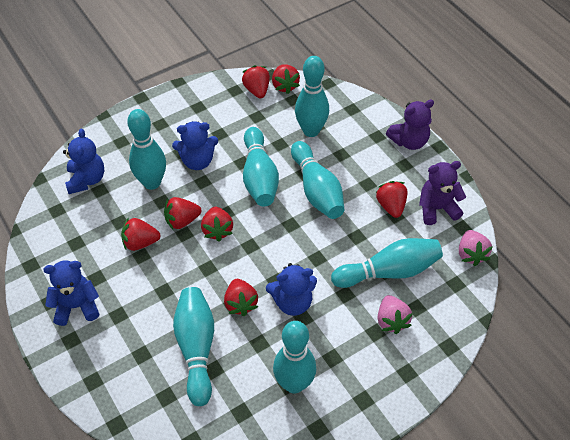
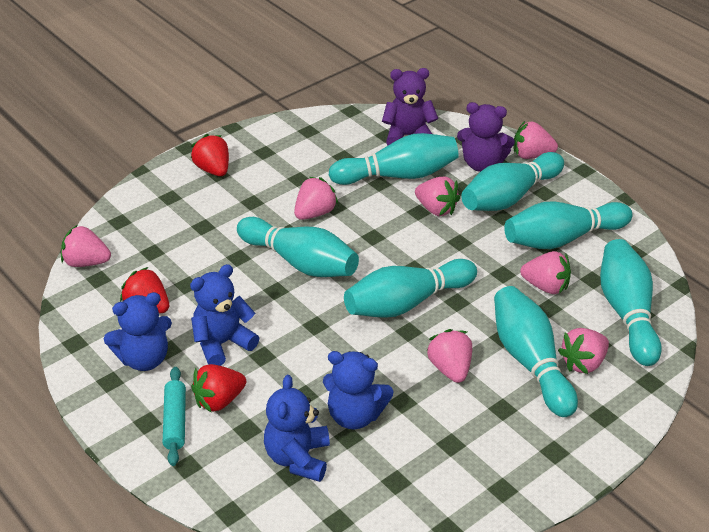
pink strawberry: 2 -> 7
red strawberry: 7 -> 3
turquoise rolling pin: 0 -> 1

